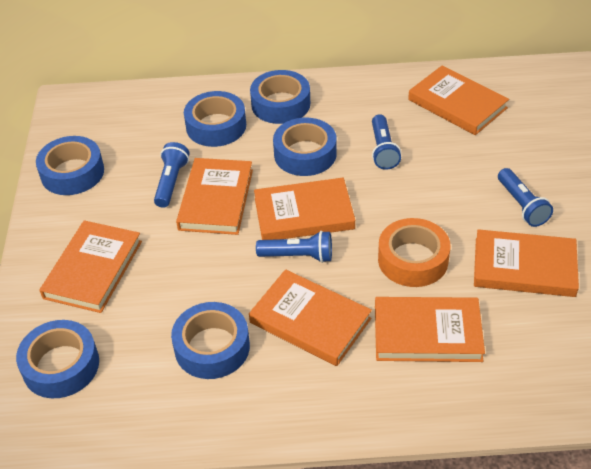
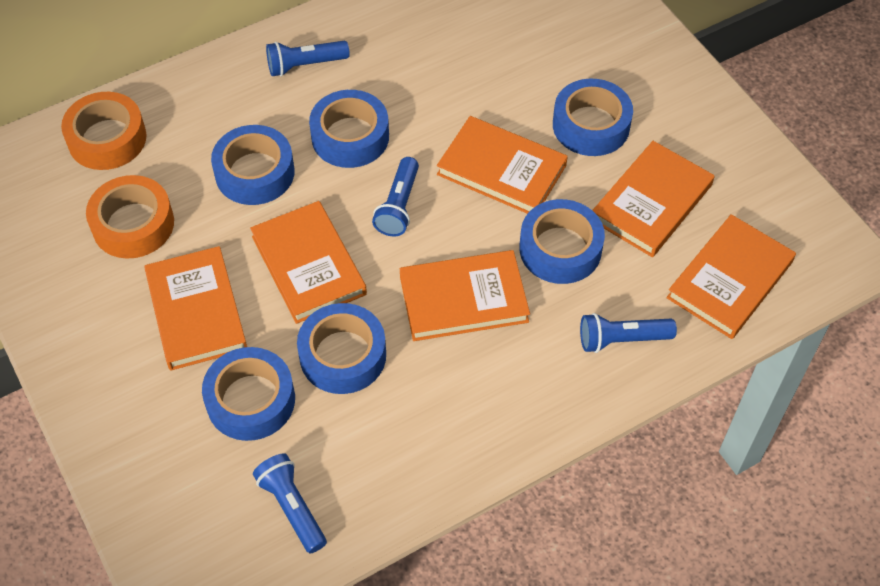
orange book: 7 -> 6
orange tape: 1 -> 2

